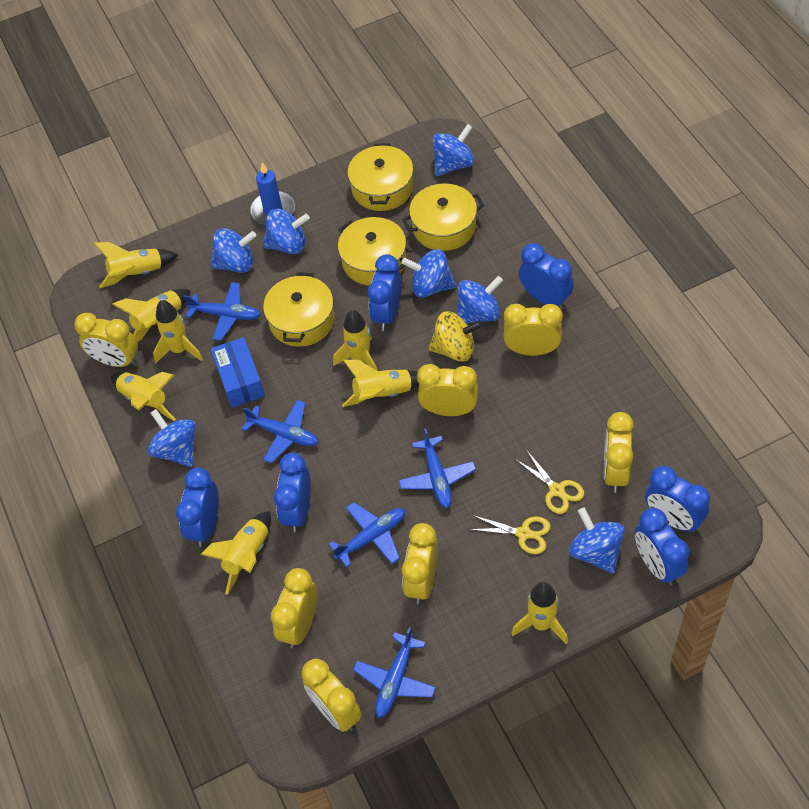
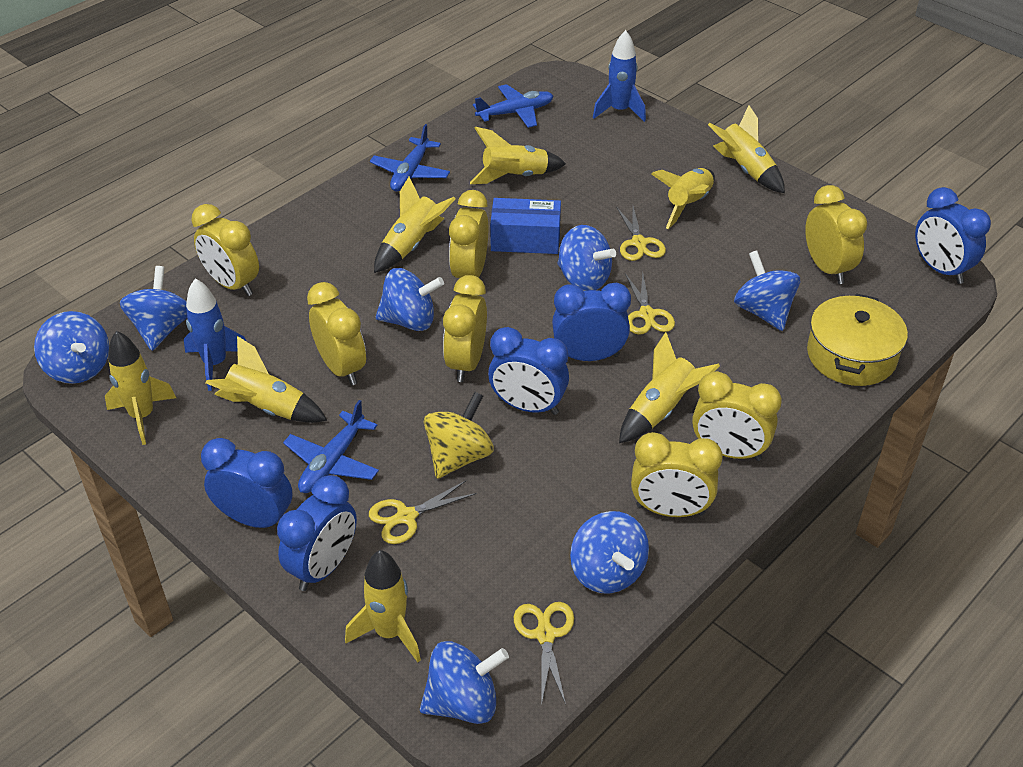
blue candle: 1 -> 0
blue clock: 6 -> 5
blue plane: 5 -> 3
blue rocket: 0 -> 2
yellow pot: 4 -> 1
yellow scissors: 2 -> 4

